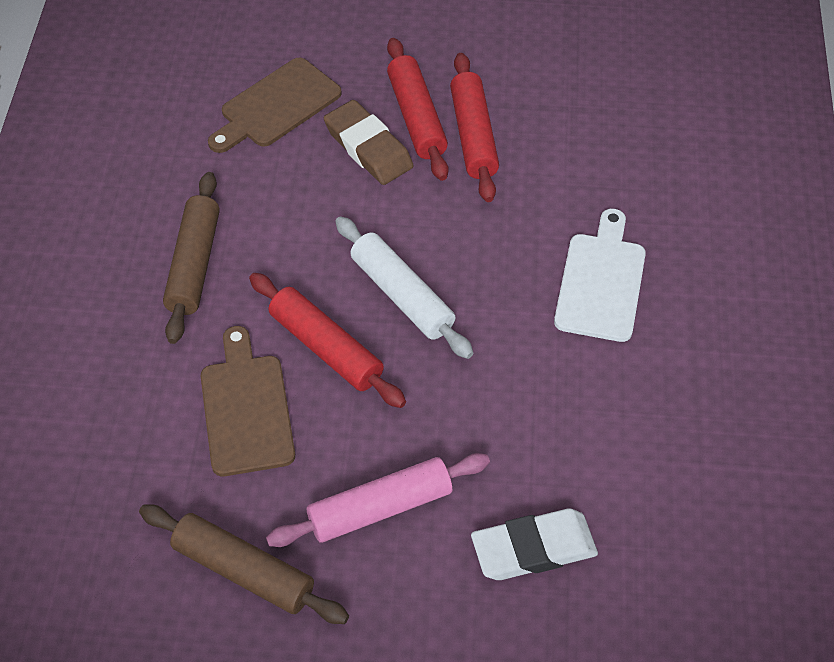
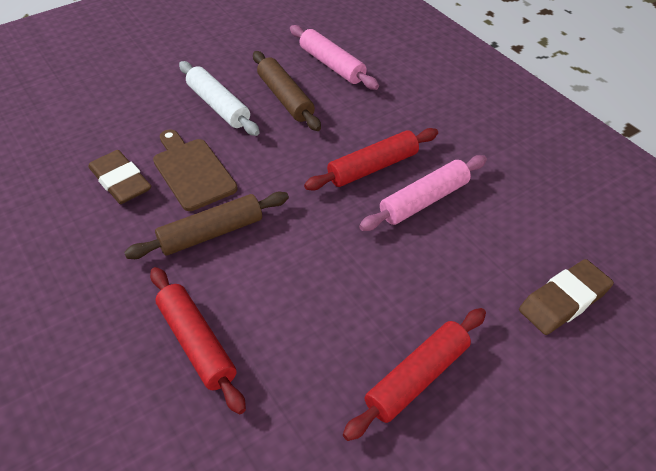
brown cutting board: 2 -> 1
brown eraser: 1 -> 2
pink rolling pin: 1 -> 2
white cutting board: 1 -> 0
white eraser: 1 -> 0

